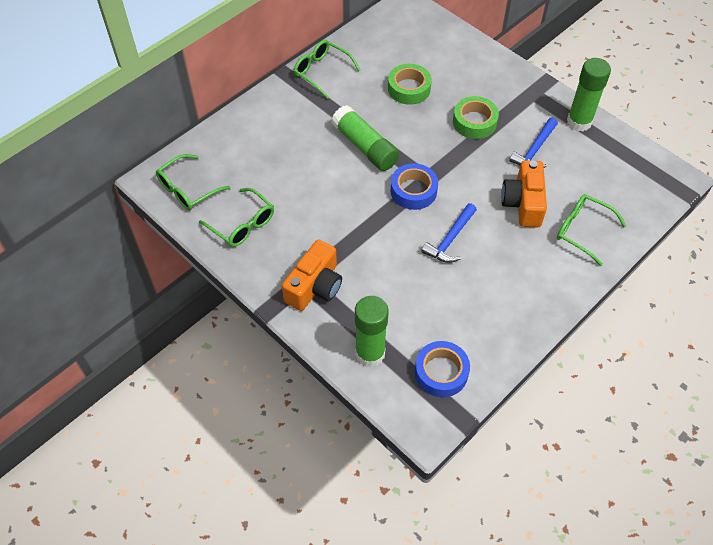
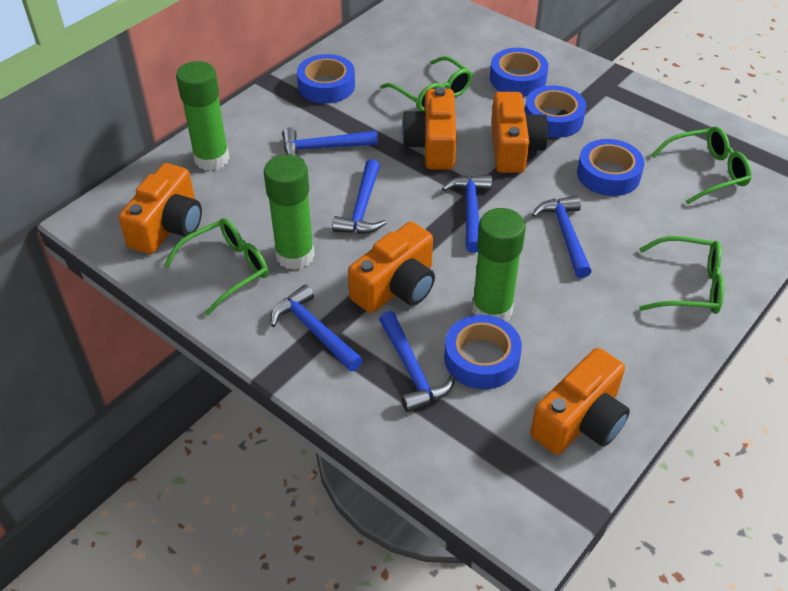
blue hammer: 2 -> 6
blue tape: 2 -> 5
green tape: 2 -> 0
orange camera: 2 -> 5

